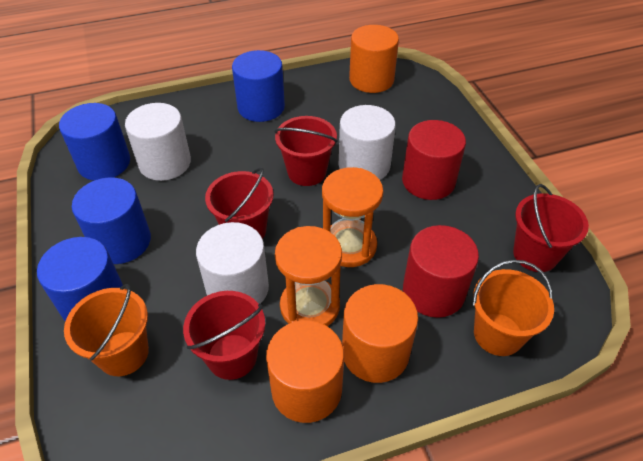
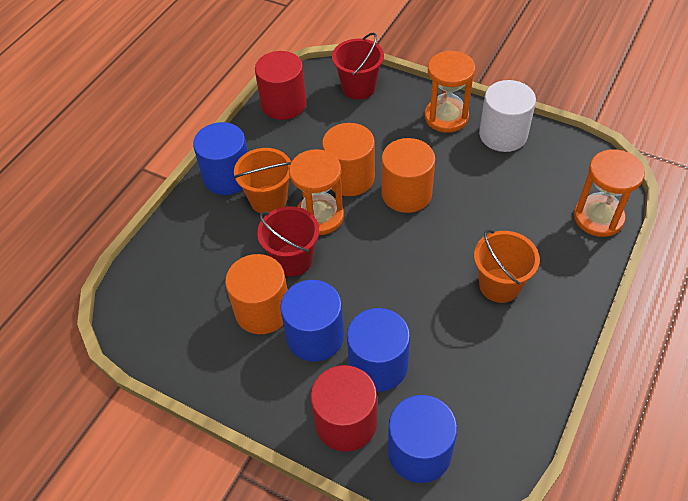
orange hourglass: 2 -> 3
red bucket: 4 -> 2
white cylinder: 3 -> 1

